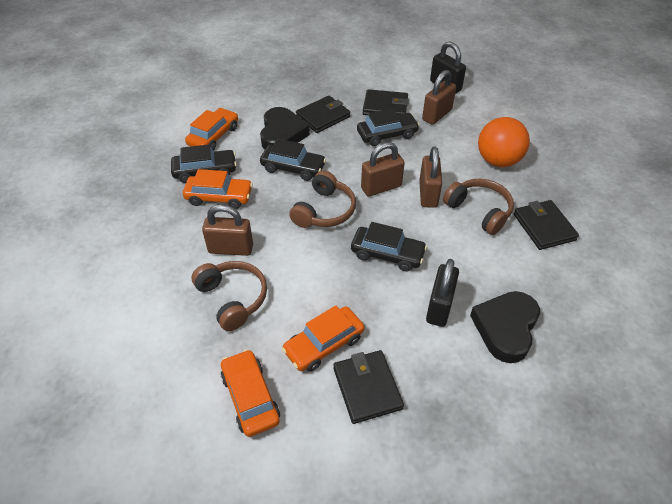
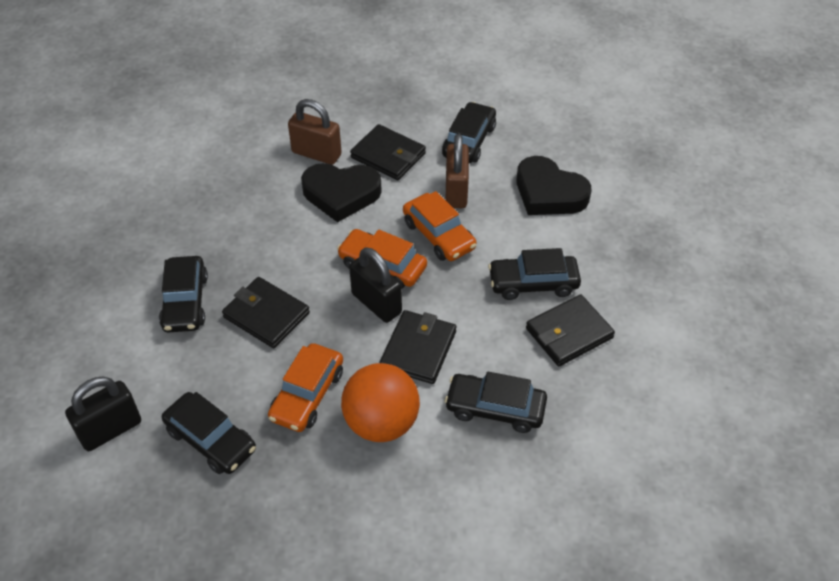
black car: 4 -> 5
brown headphones: 3 -> 0
brown padlock: 4 -> 2
orange car: 4 -> 3

